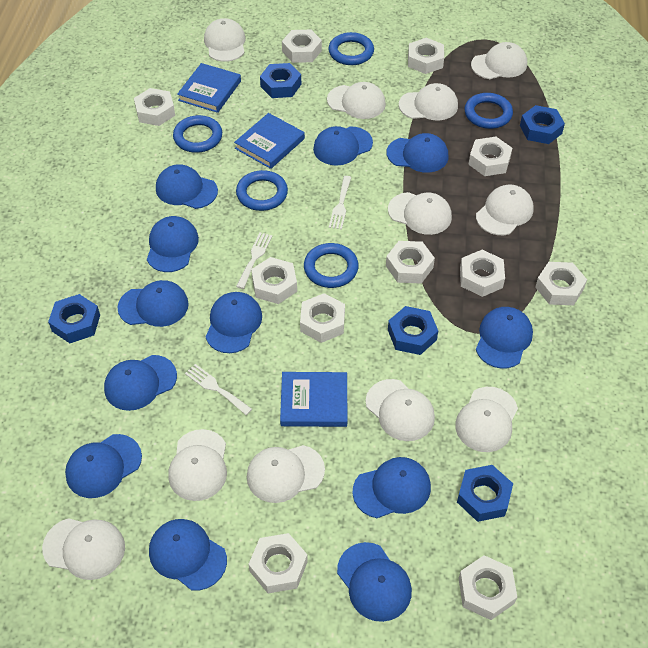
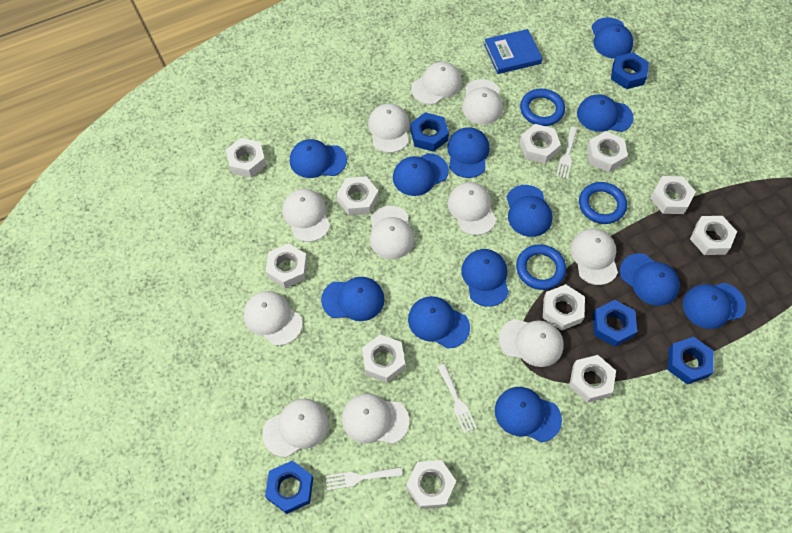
blue book: 3 -> 1
blue ring: 5 -> 3

